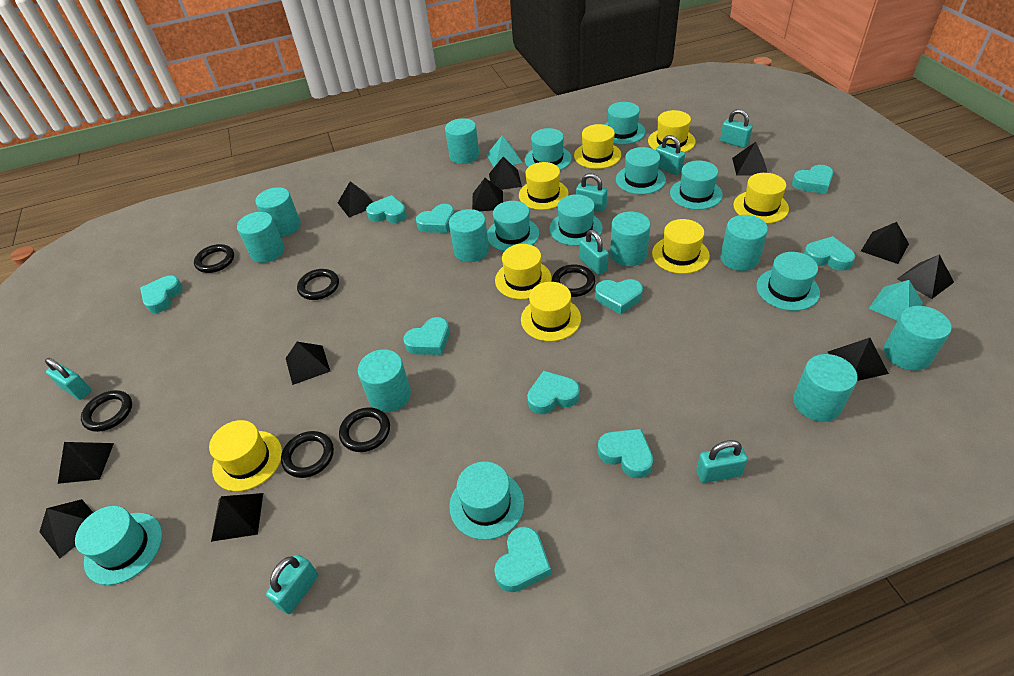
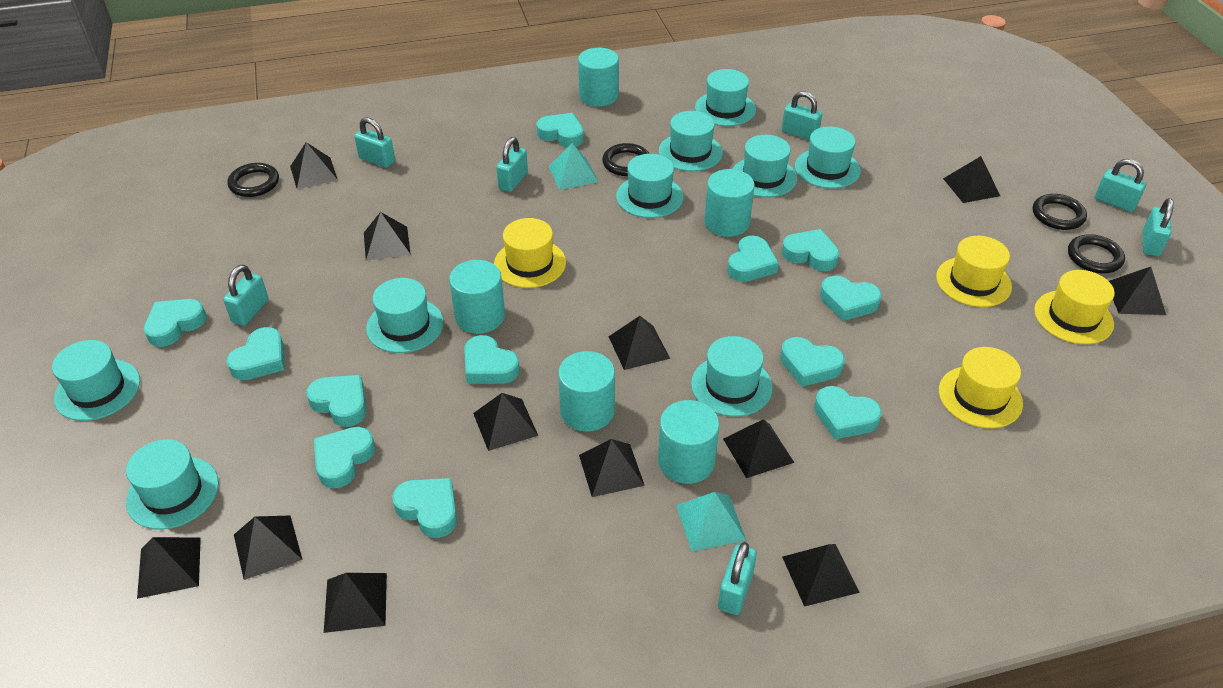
black pyramid: 11 -> 12
black ring: 6 -> 4
turquoise cylinder: 9 -> 5
turquoise heart: 10 -> 12
yellow hat: 8 -> 4

